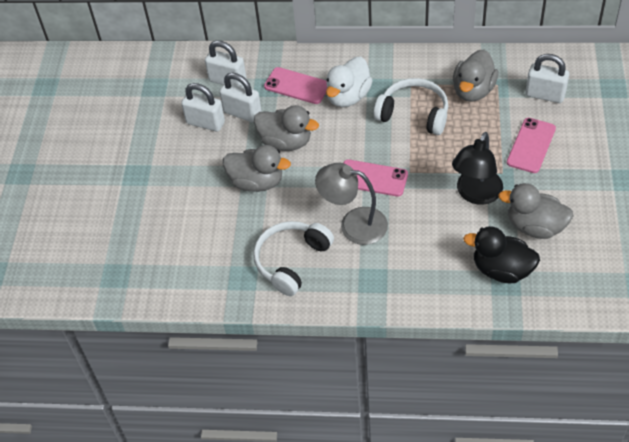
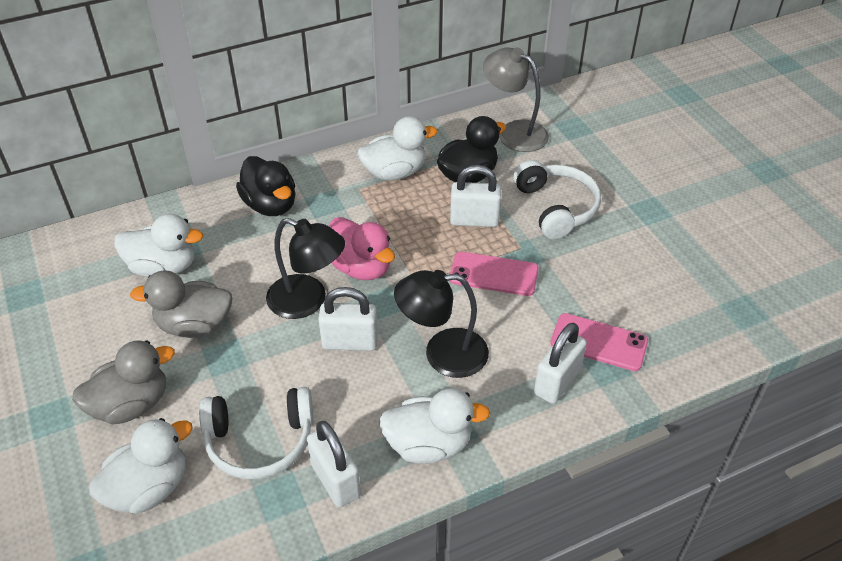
black duck: 1 -> 2
black lamp: 1 -> 2
grey duck: 4 -> 2
pink duck: 0 -> 1
pink phone: 3 -> 2
white duck: 1 -> 4

